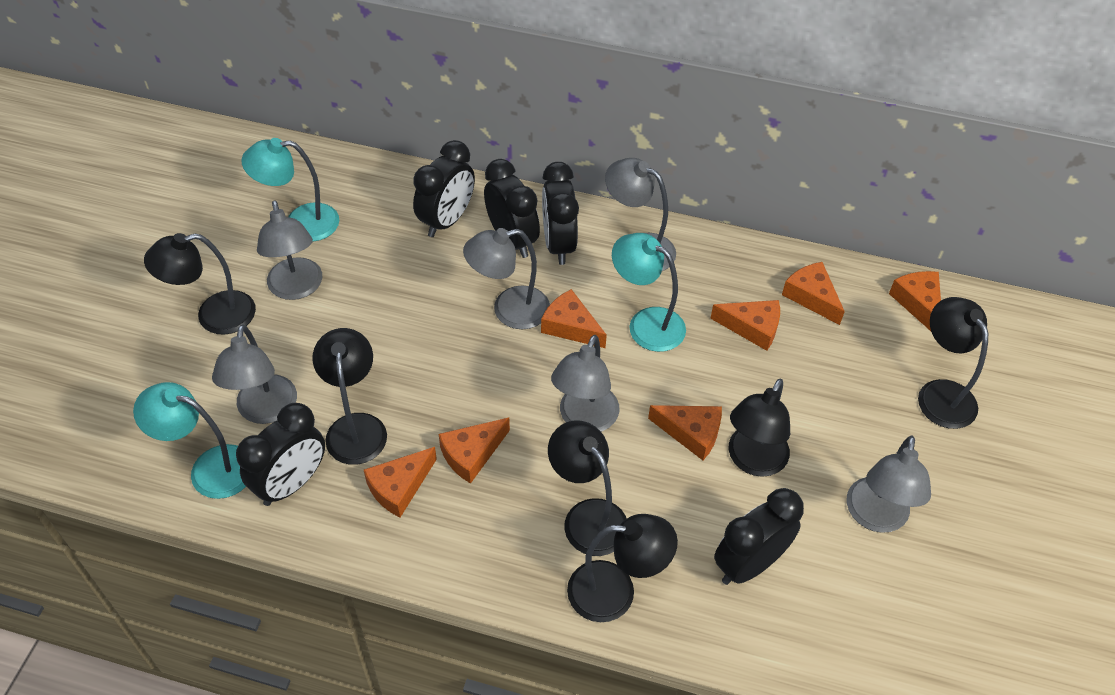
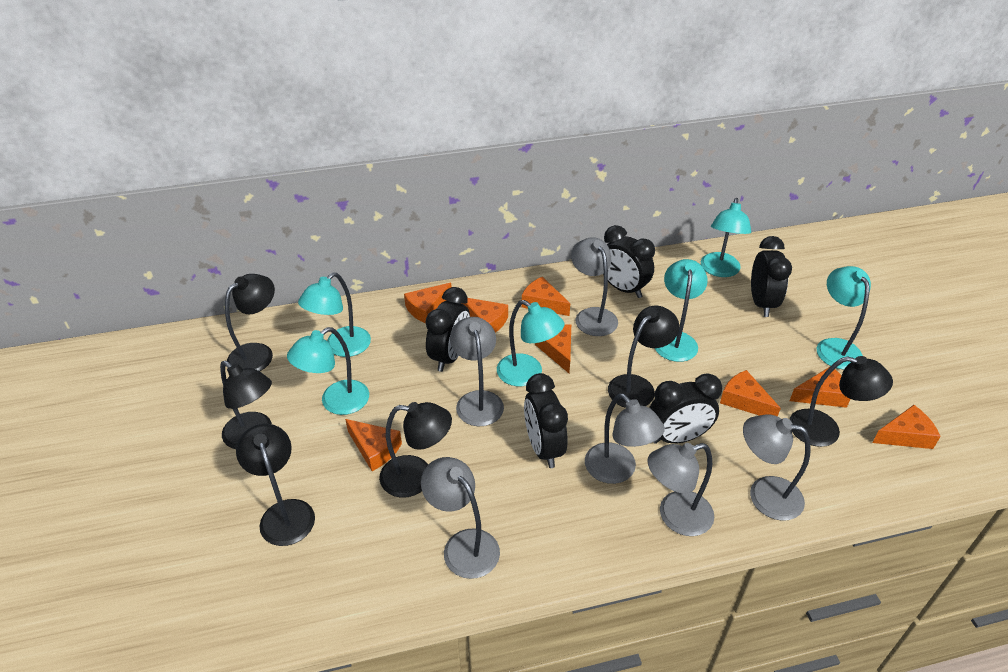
orange cheese: 7 -> 8
turquoise lamp: 3 -> 6

